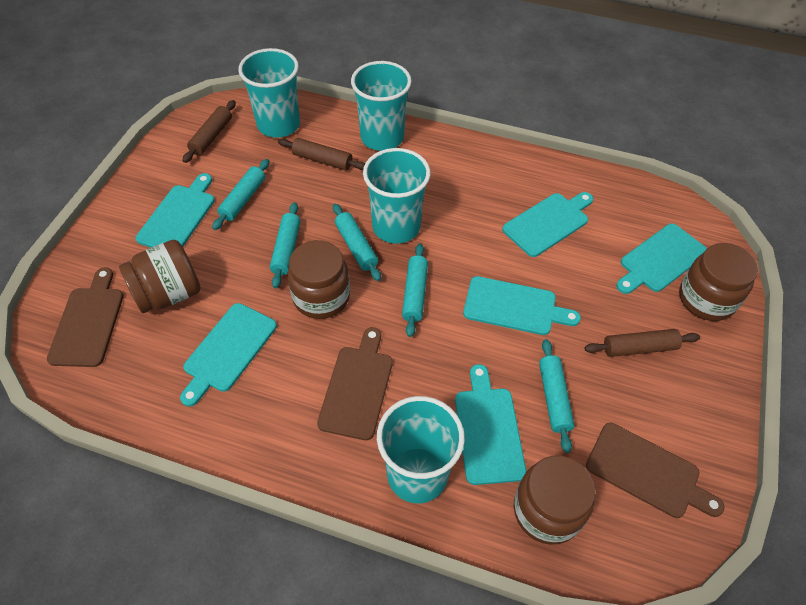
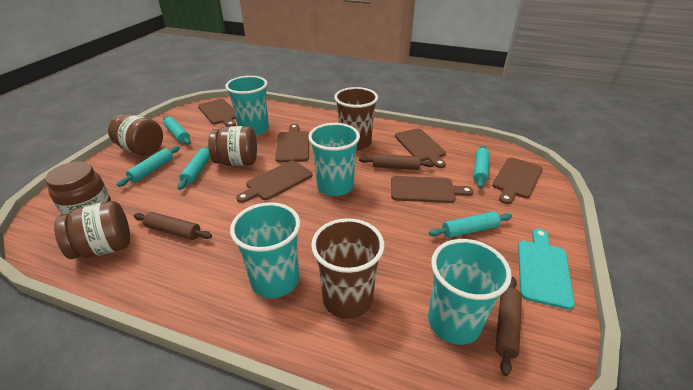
brown cup: 0 -> 2
brown cutting board: 3 -> 6
turquoise cutting board: 6 -> 1

